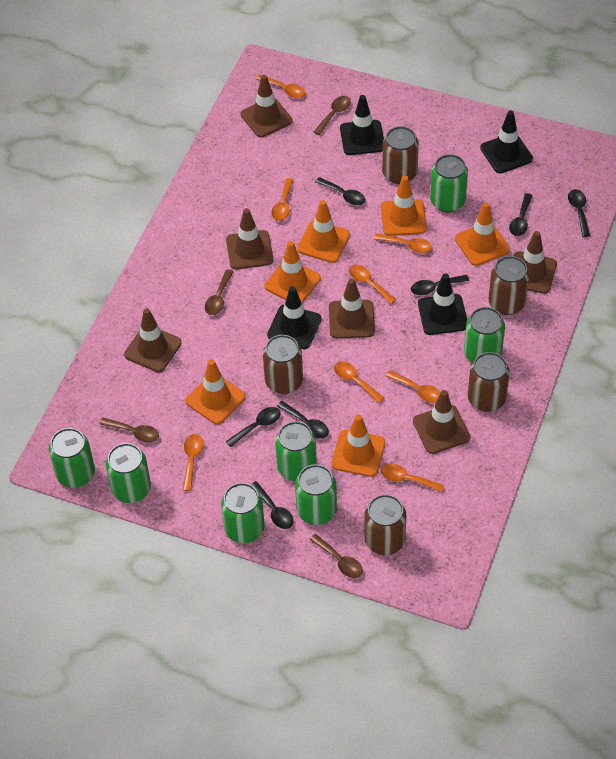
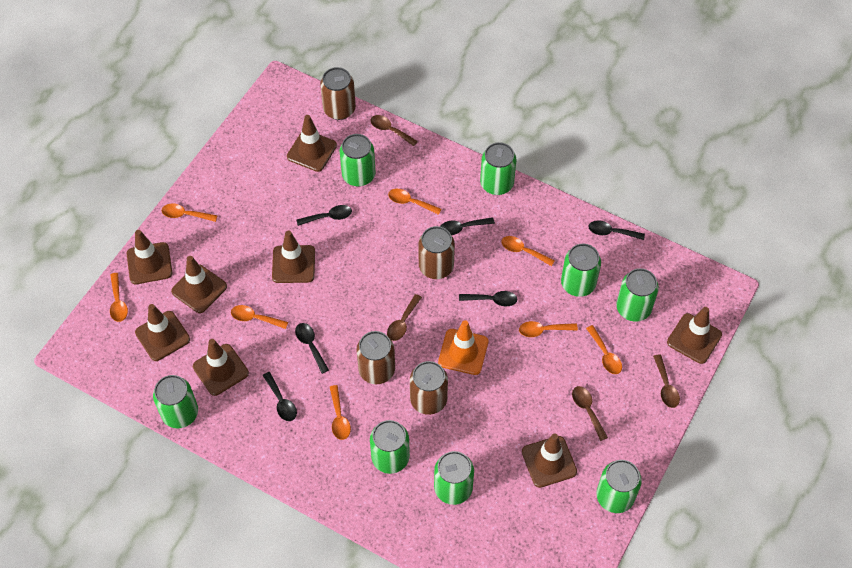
black spoon: 7 -> 6
black traffic cone: 4 -> 0
brown can: 5 -> 4
brown traffic cone: 6 -> 8
green can: 7 -> 8
orange traffic cone: 6 -> 1

